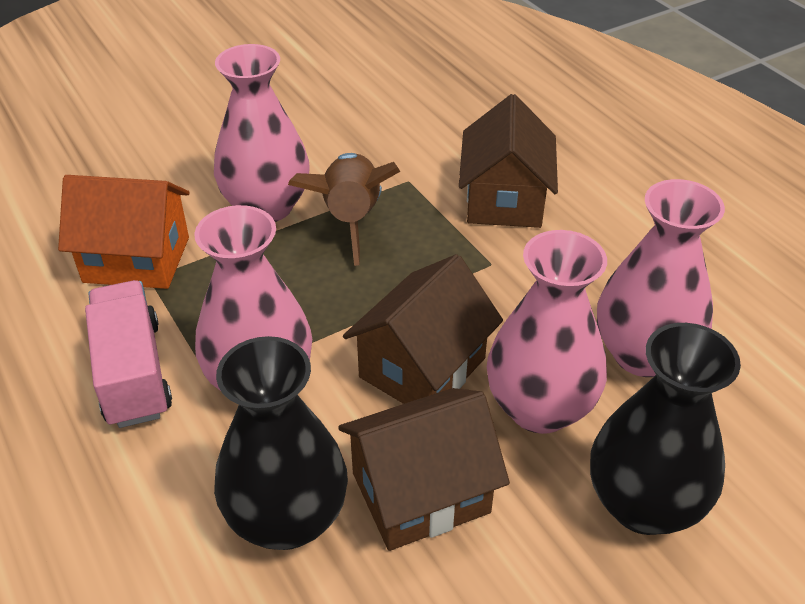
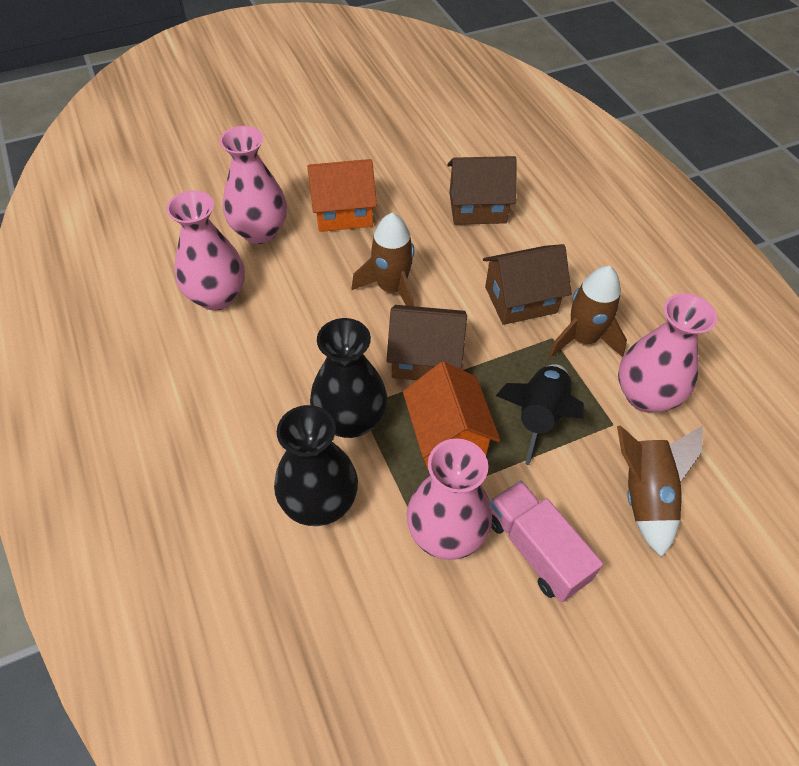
black rocket: 0 -> 1
brown rocket: 1 -> 3
orange house: 1 -> 2

